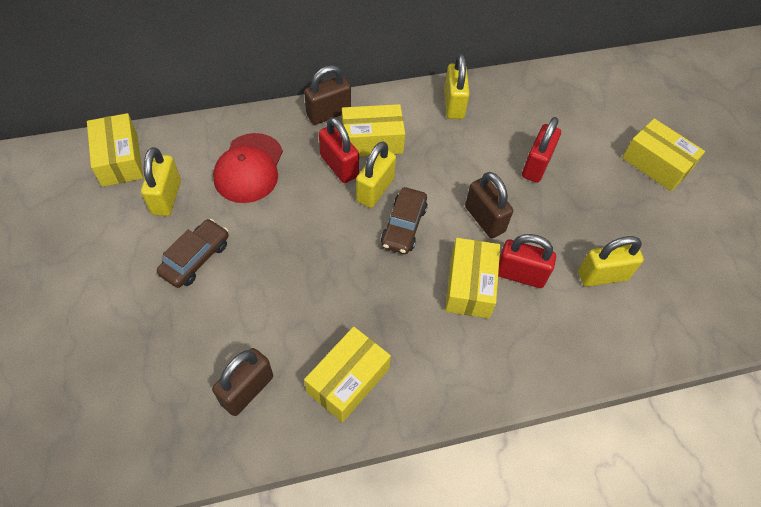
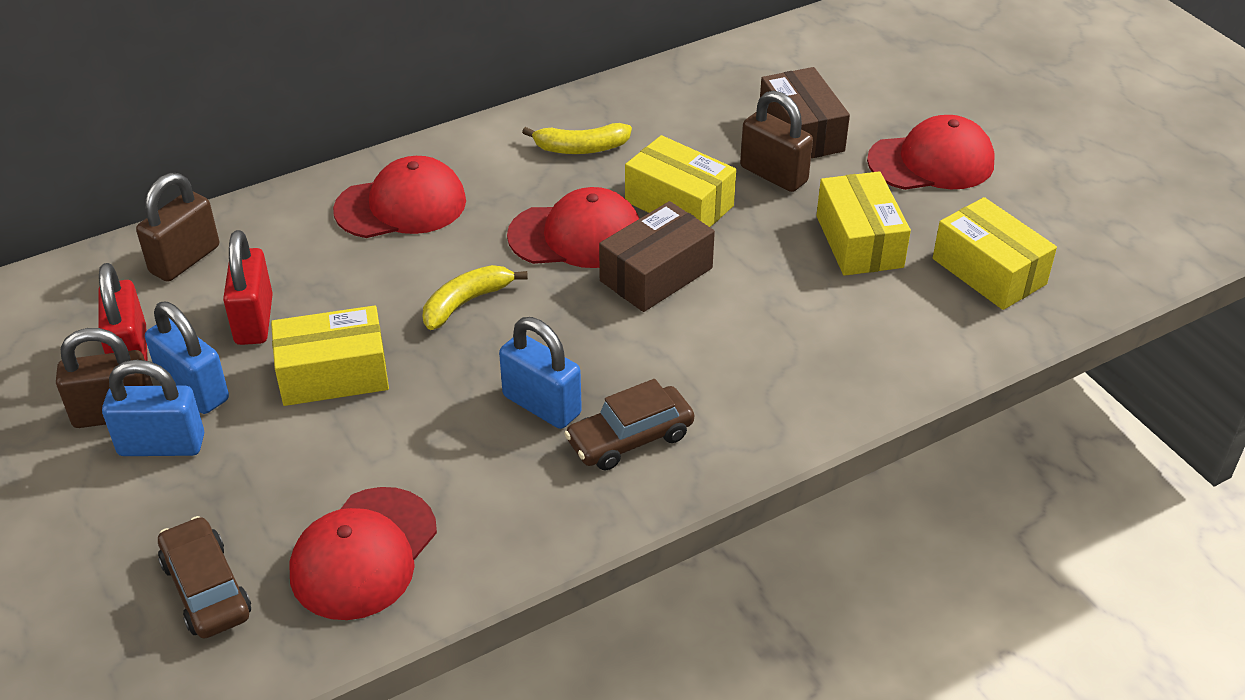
blue padlock: 0 -> 3
brown box: 0 -> 2
red cap: 1 -> 4
red padlock: 3 -> 2
yellow banana: 0 -> 2
yellow box: 5 -> 4
yellow padlock: 4 -> 0

